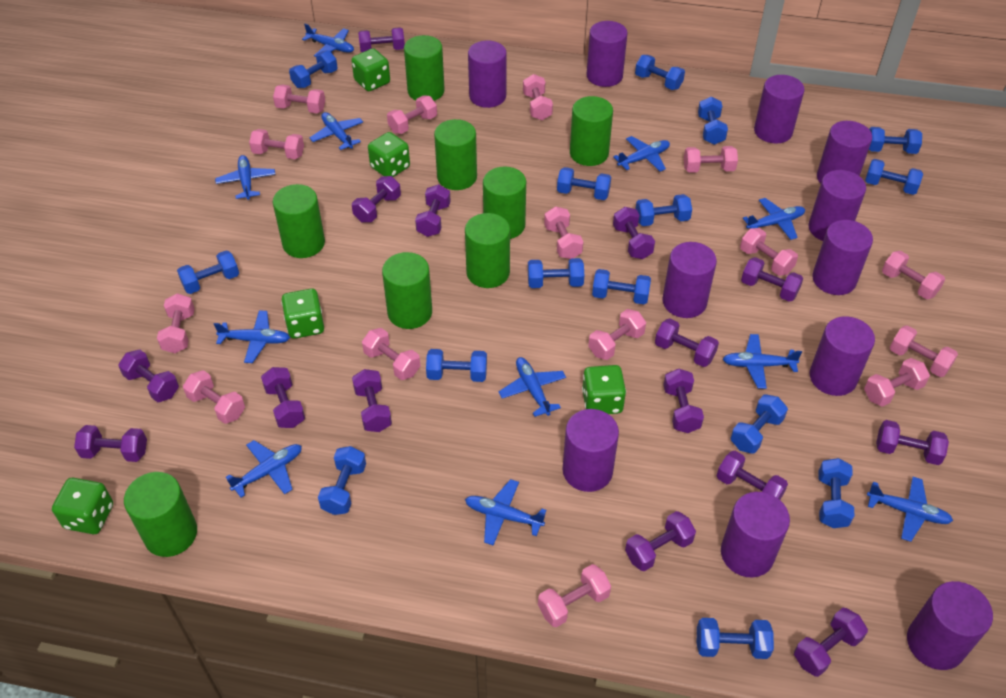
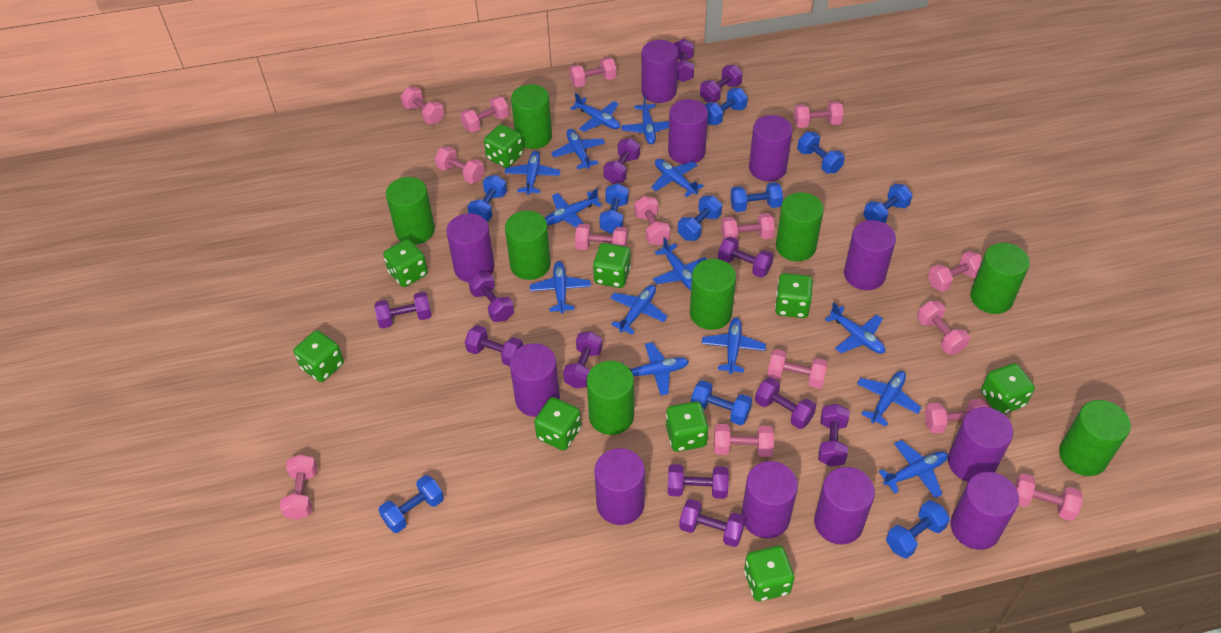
blue dumbbell: 15 -> 10
blue plane: 11 -> 14
green dice: 5 -> 9
purple dumbbell: 15 -> 12

